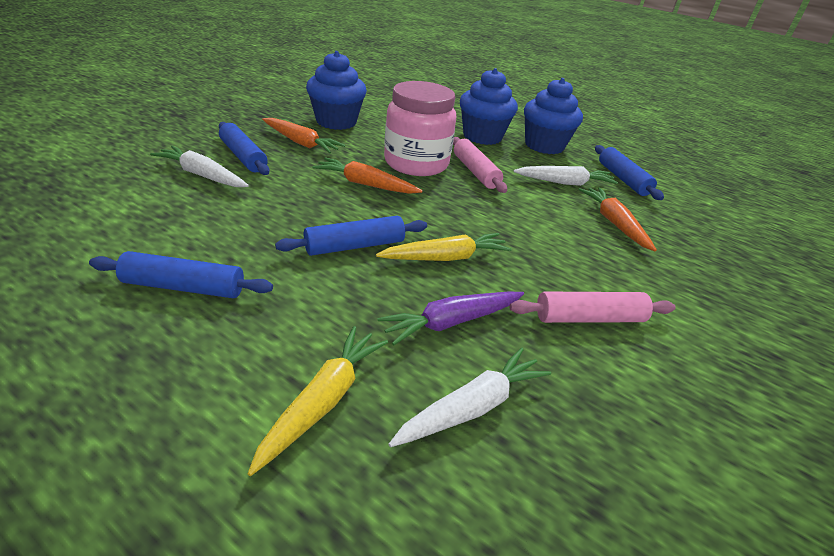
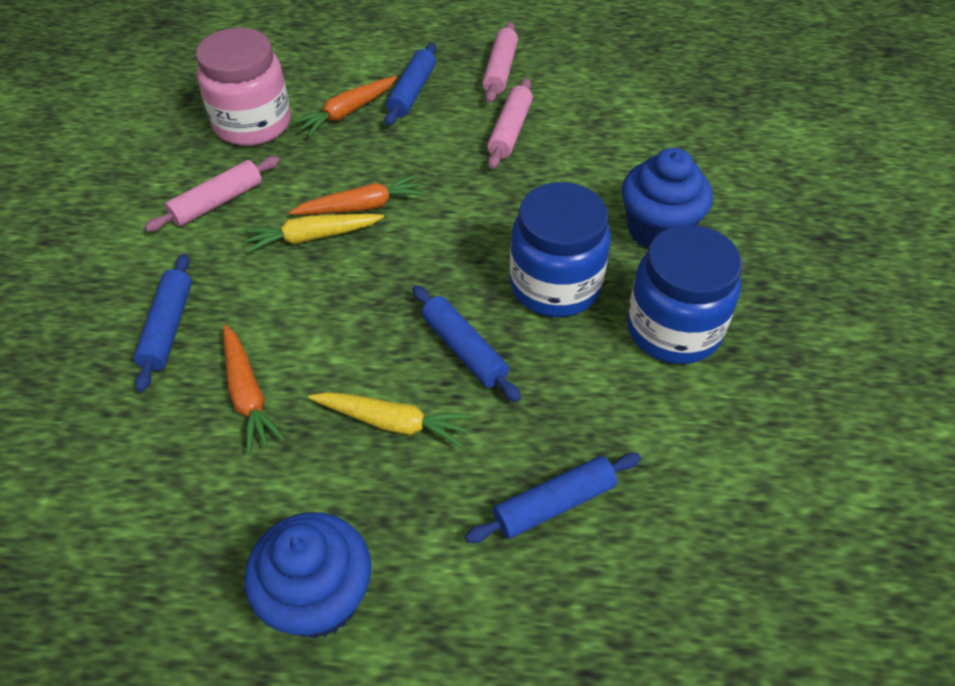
blue cupcake: 3 -> 2
blue jar: 0 -> 2
pink rolling pin: 2 -> 3
purple carrot: 1 -> 0
white carrot: 3 -> 0

